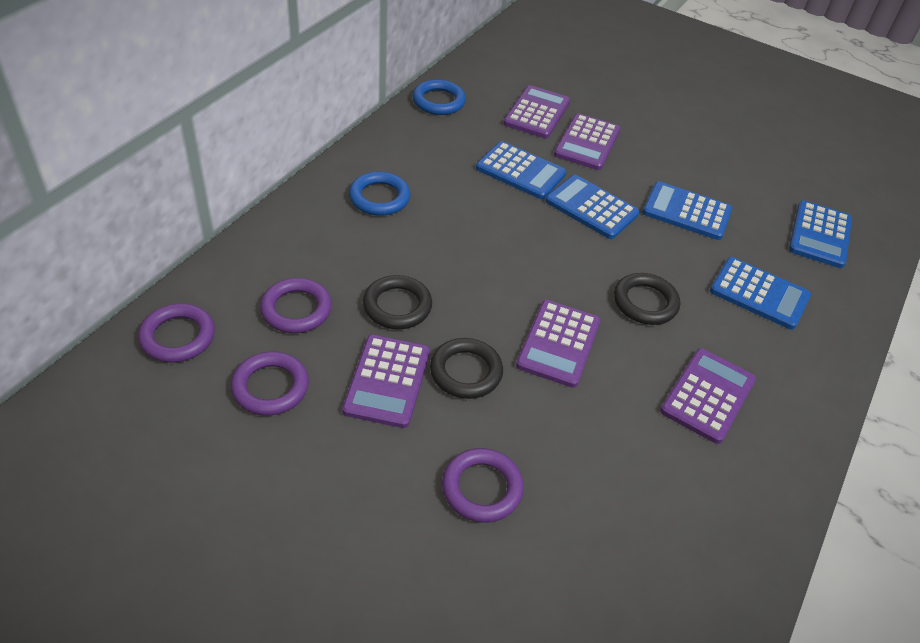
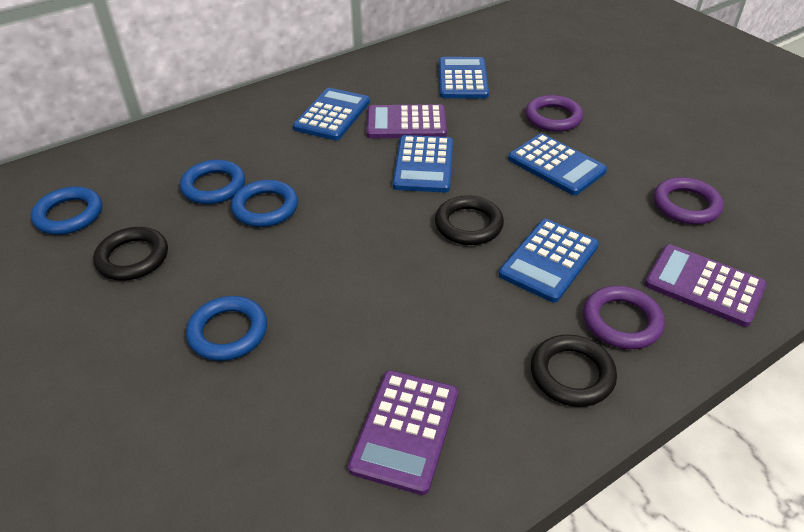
blue ring: 2 -> 4
purple calculator: 5 -> 3
purple ring: 4 -> 3

